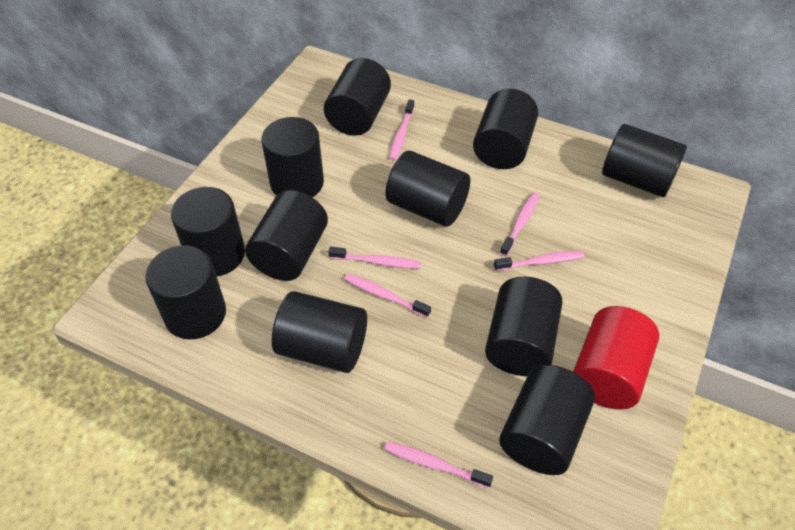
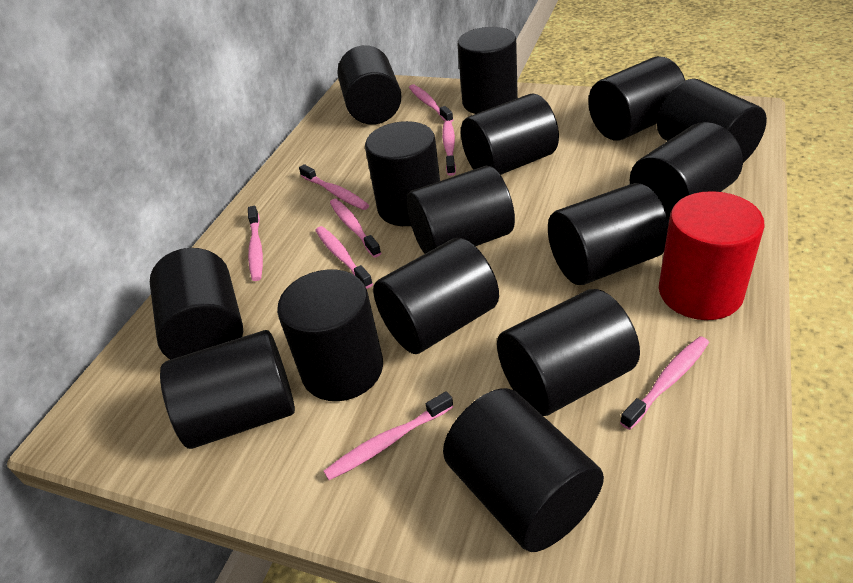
black cylinder: 11 -> 15
pink toothbrush: 6 -> 8

